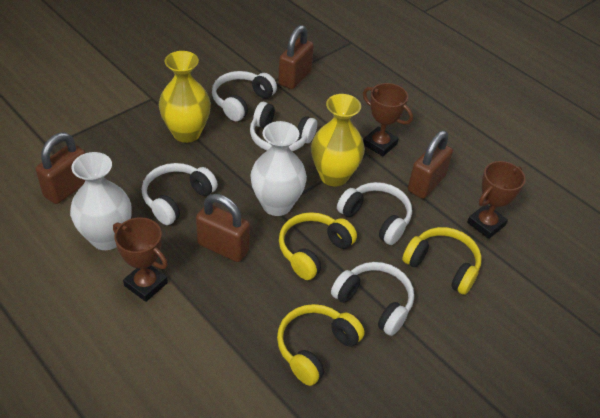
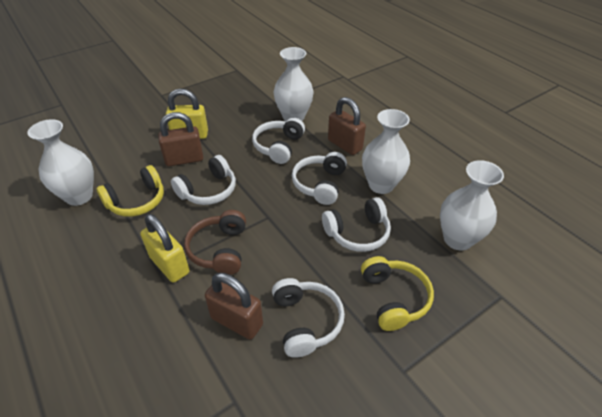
brown headphones: 0 -> 1
brown padlock: 4 -> 3
brown trophy: 3 -> 0
white vase: 2 -> 4
yellow headphones: 3 -> 2
yellow padlock: 0 -> 2
yellow vase: 2 -> 0

